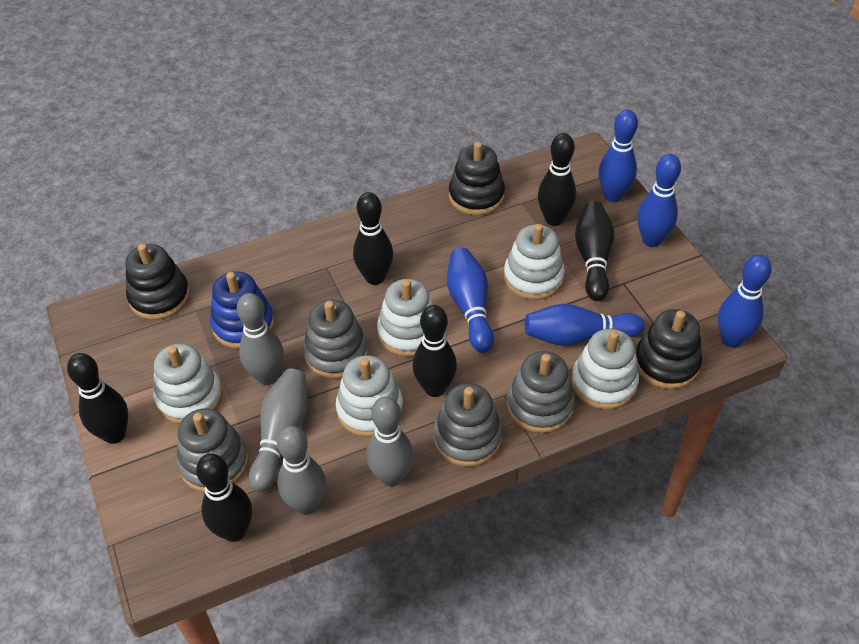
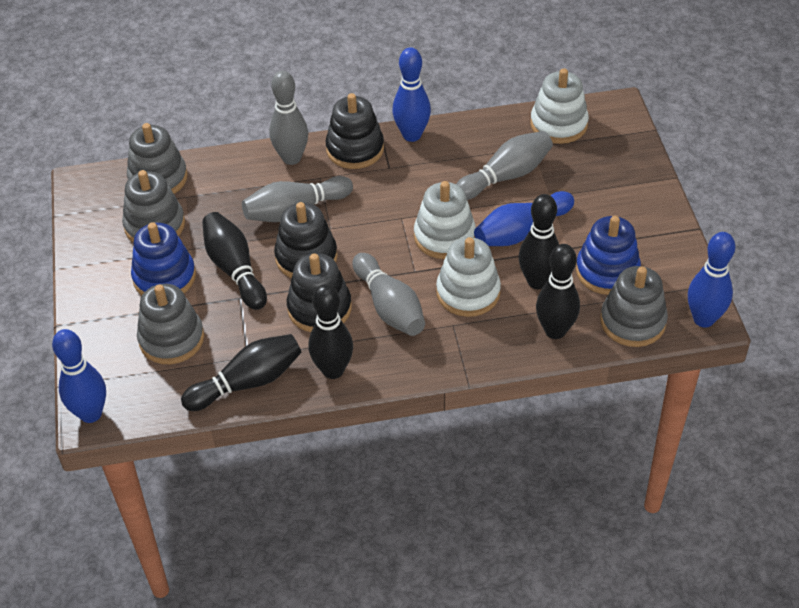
black bowling pin: 6 -> 5
blue bowling pin: 5 -> 4
blue stacking toy: 1 -> 2
white stacking toy: 5 -> 3

